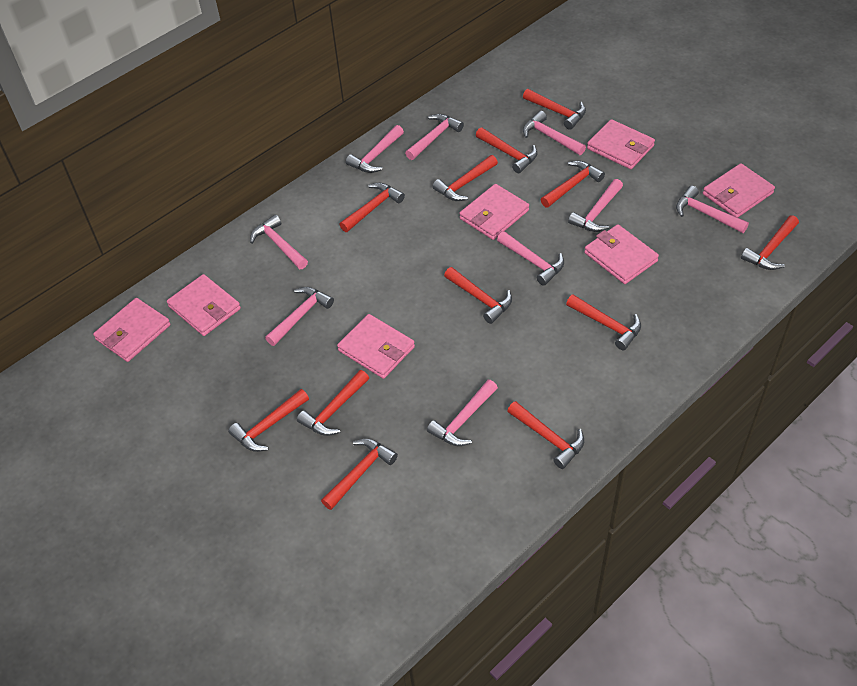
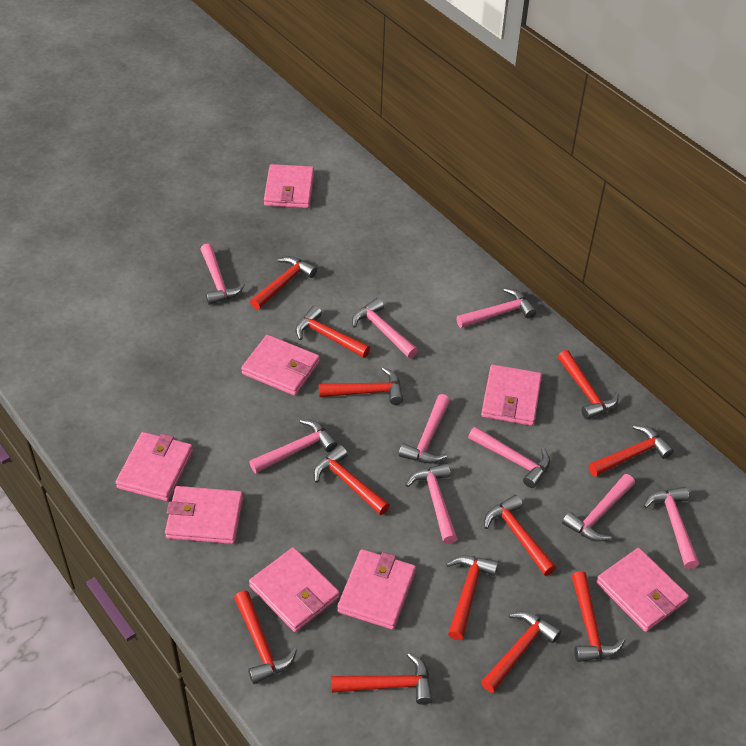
pink wallet: 7 -> 8

